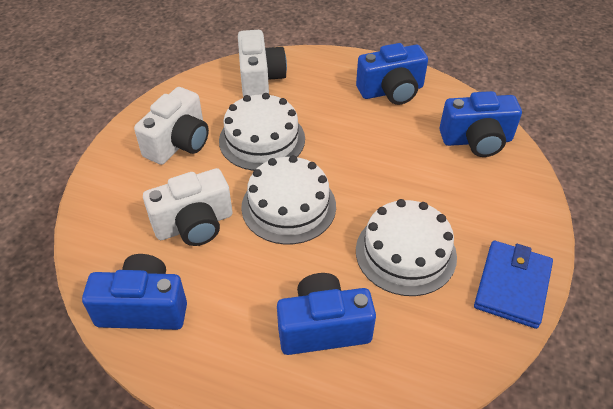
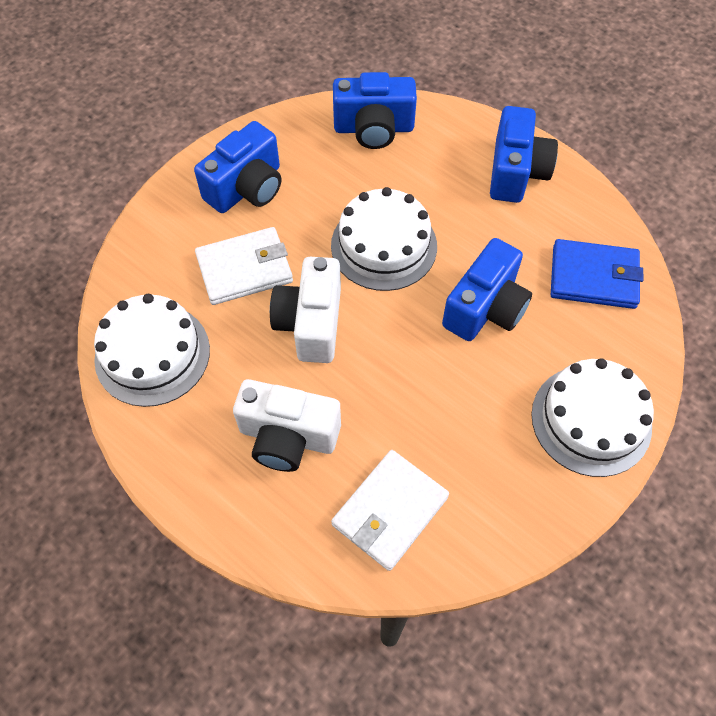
white camera: 3 -> 2
white wallet: 0 -> 2

